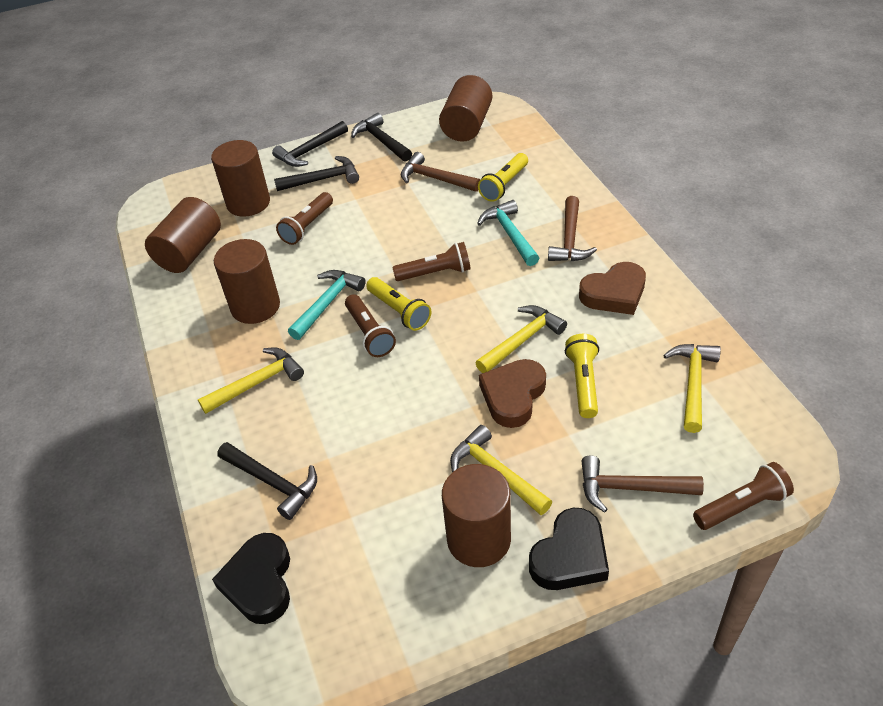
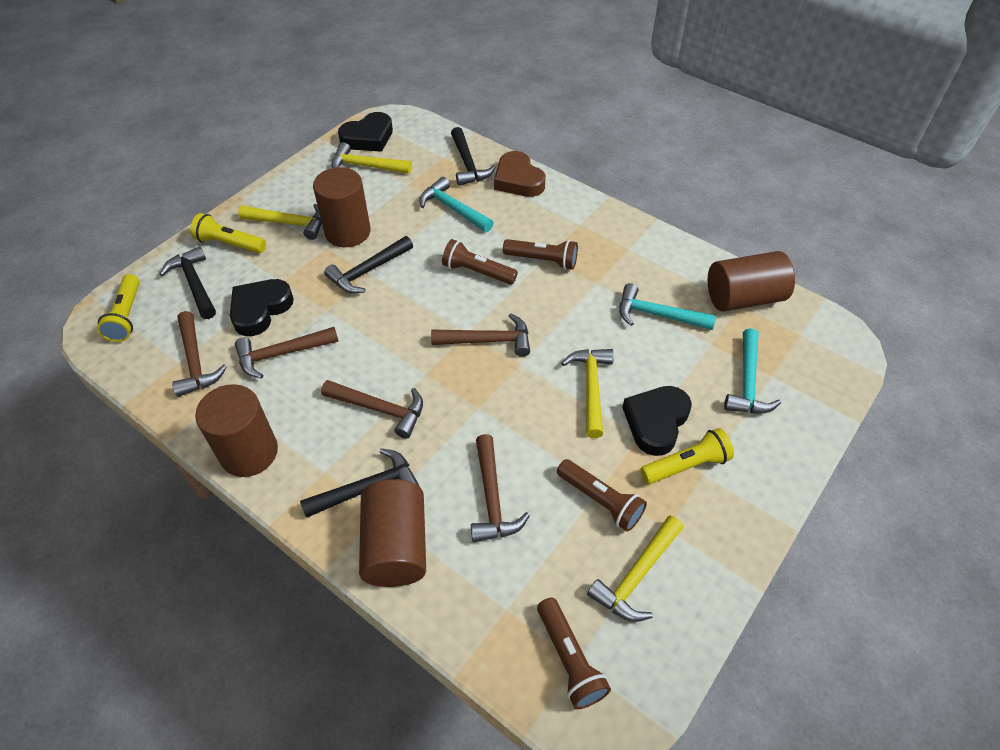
black heart: 2 -> 3
brown cylinder: 5 -> 4
brown hammer: 3 -> 5
brown heart: 2 -> 1
turquoise hammer: 2 -> 3

